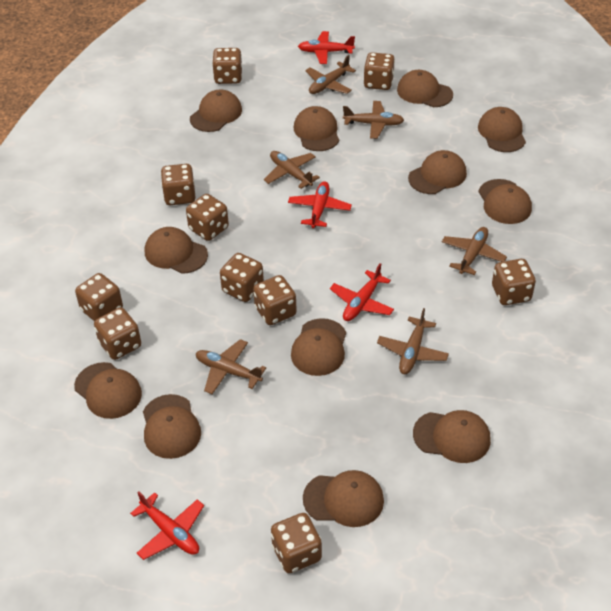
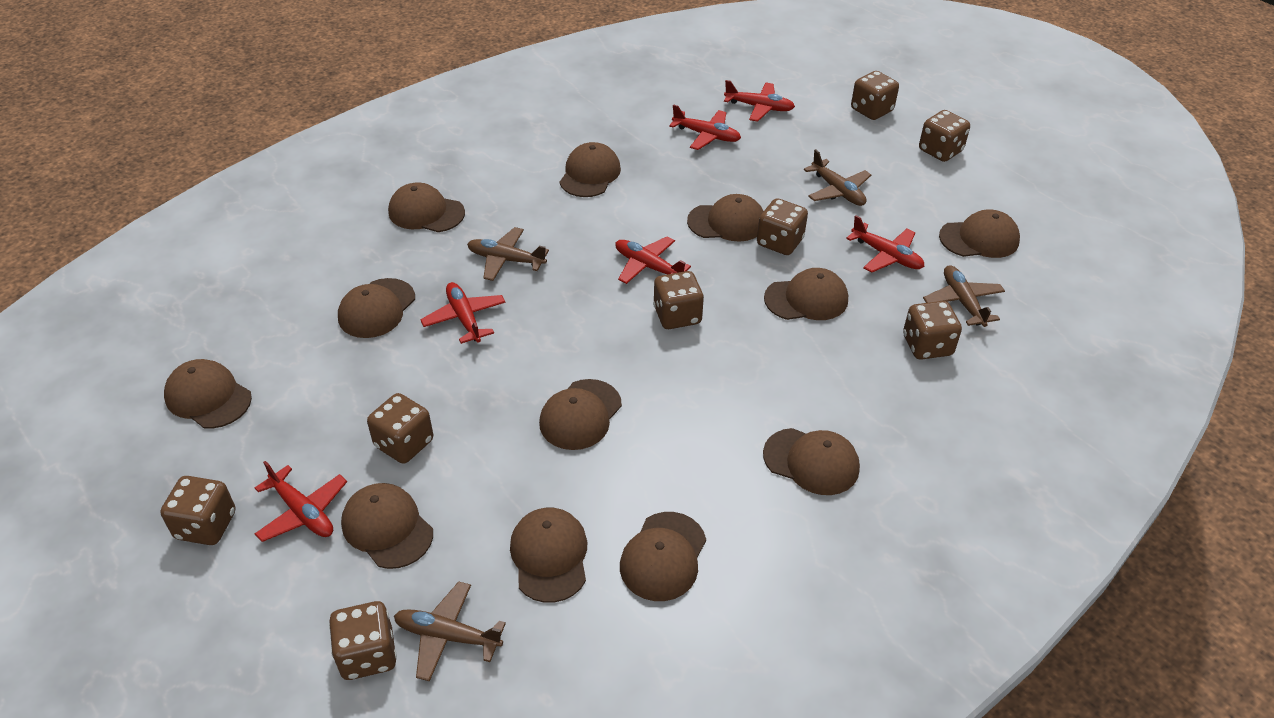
brown dice: 10 -> 8
brown plane: 6 -> 4
red plane: 4 -> 6

